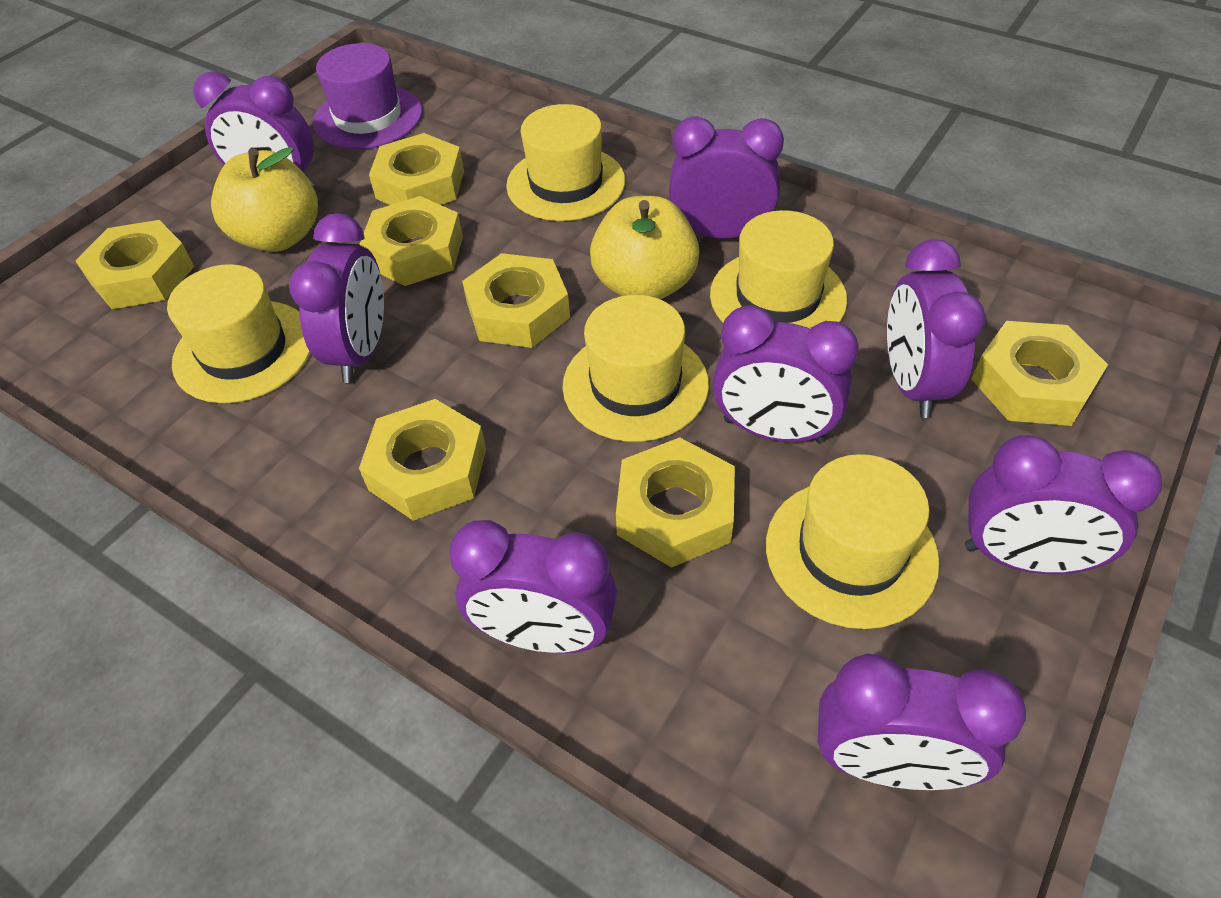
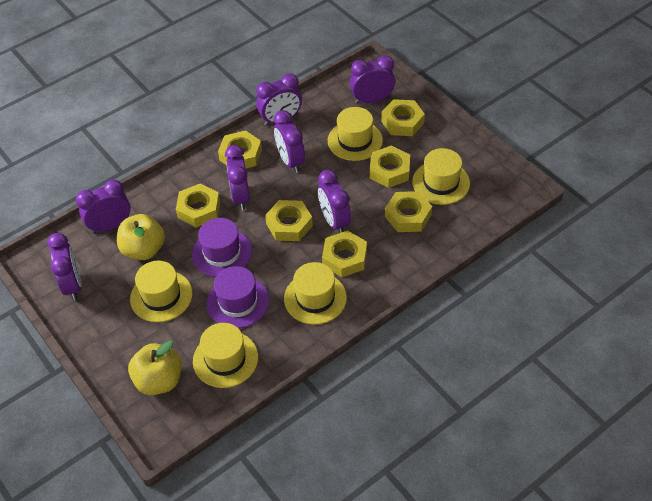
purple clock: 8 -> 7
purple hat: 1 -> 2

